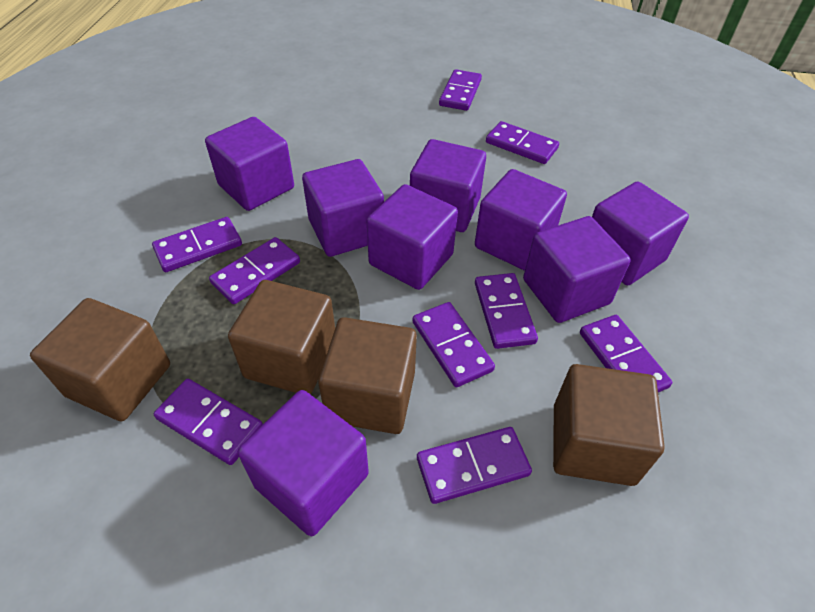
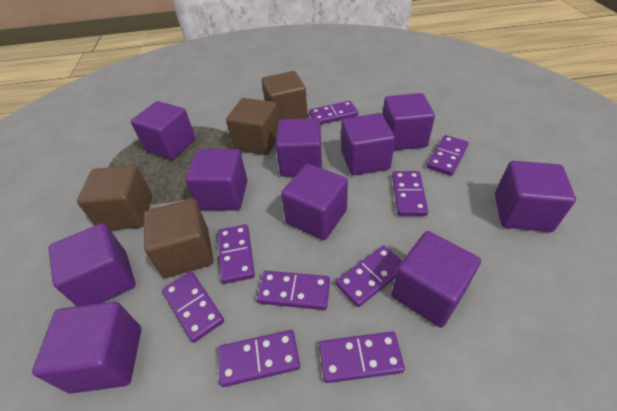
purple cube: 8 -> 10

